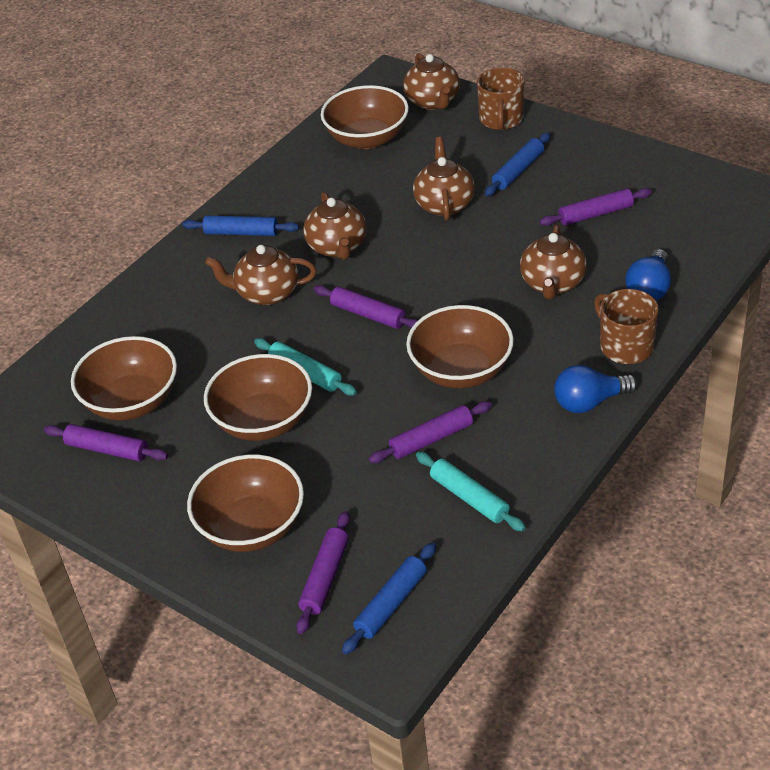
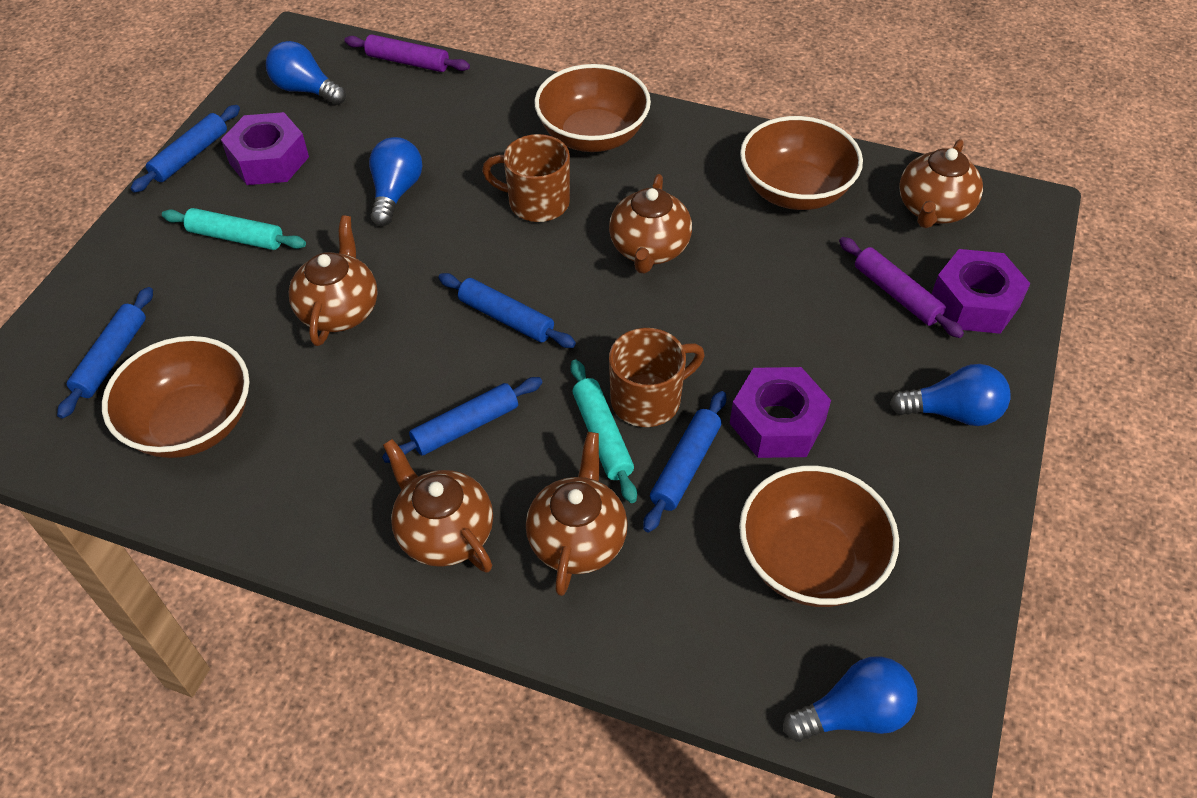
blue light bulb: 2 -> 4
blue rolling pin: 3 -> 5
brown bowl: 5 -> 4
purple nut: 0 -> 3
purple rolling pin: 5 -> 2

